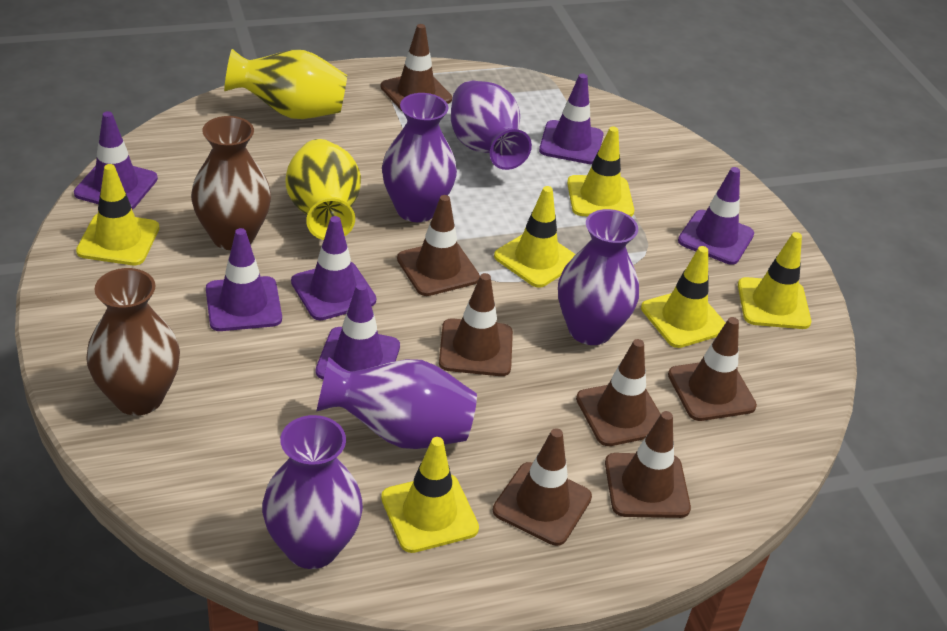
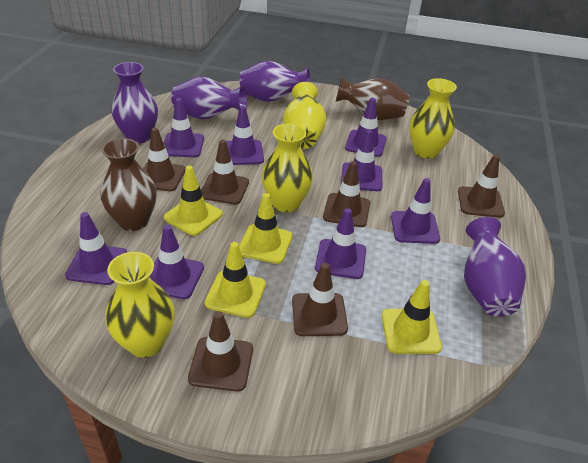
brown traffic cone: 7 -> 6
purple traffic cone: 6 -> 8
purple vase: 5 -> 4
yellow traffic cone: 6 -> 4
yellow vase: 2 -> 4

